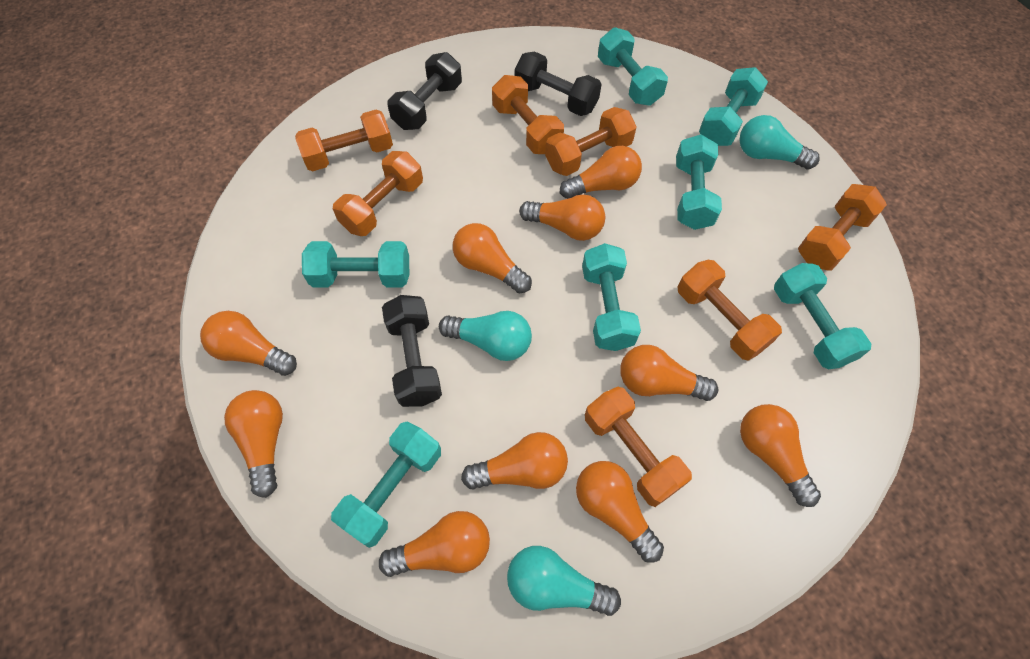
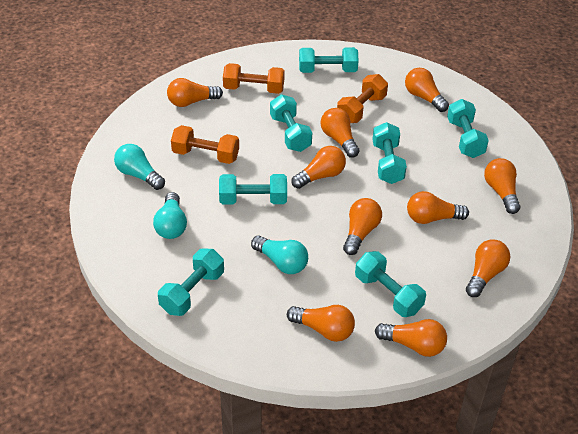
black dumbbell: 3 -> 0
orange dumbbell: 7 -> 3

